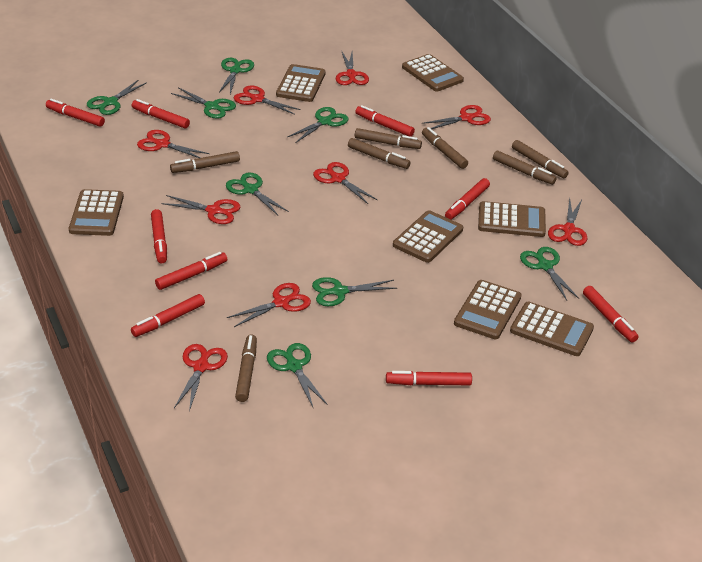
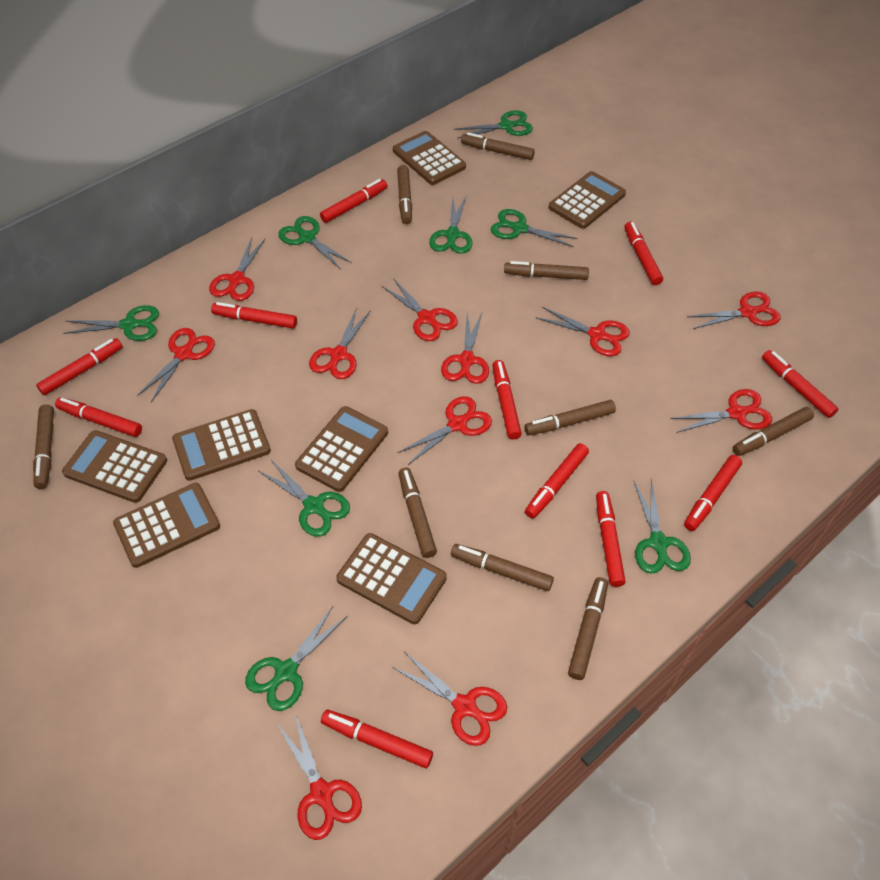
brown marker: 7 -> 9
red marker: 9 -> 11
red scissors: 9 -> 11

